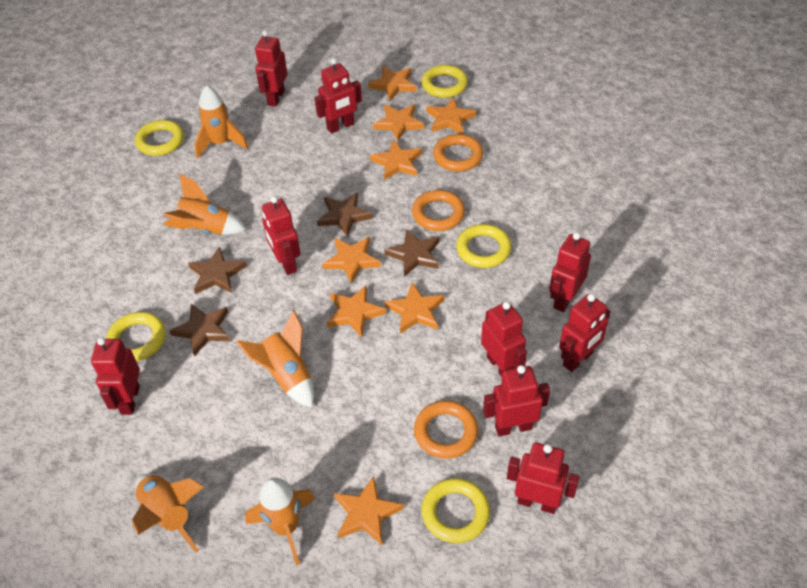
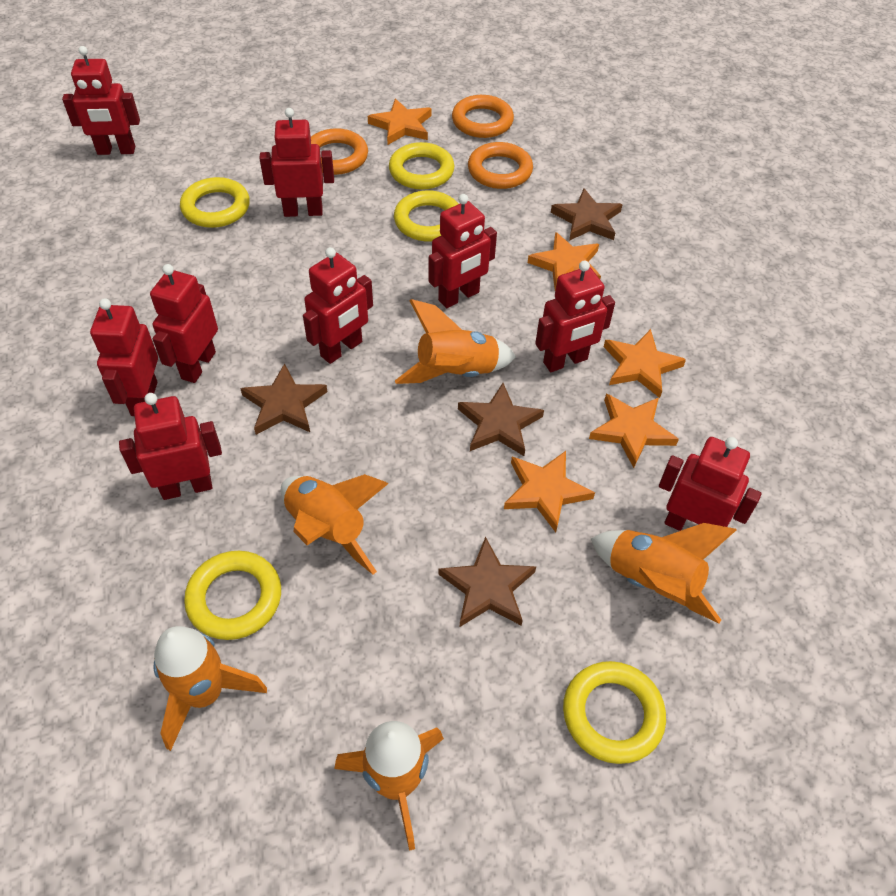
orange star: 8 -> 5

